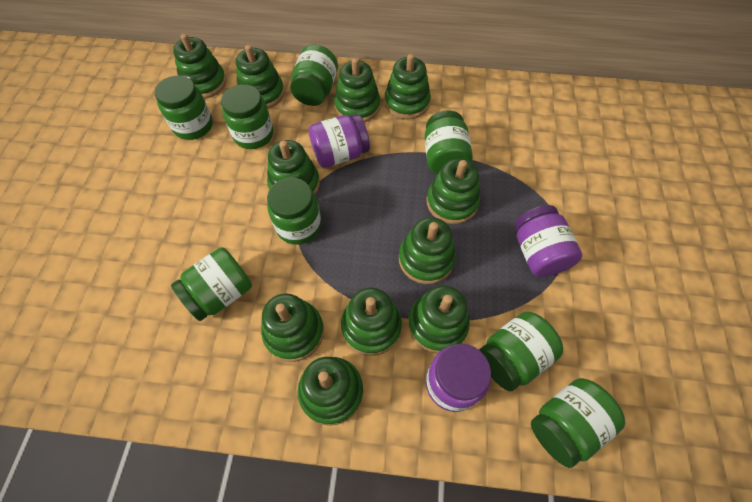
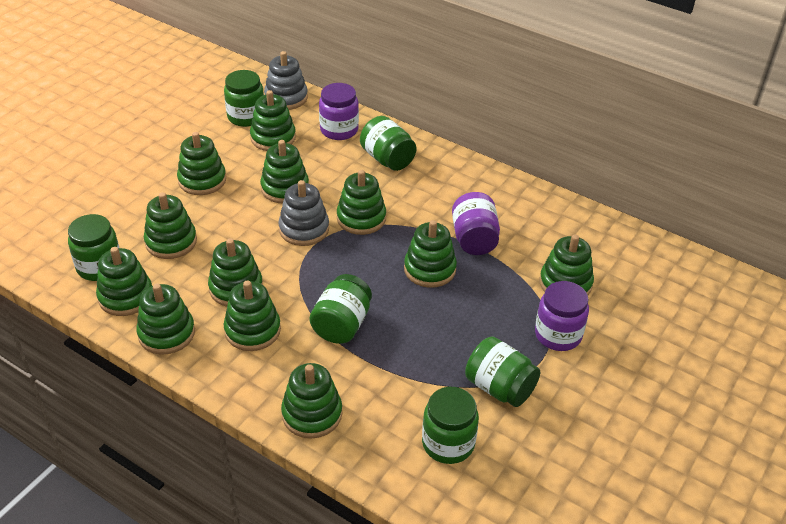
green jar: 8 -> 6
green stacking toy: 11 -> 12
grey stacking toy: 0 -> 2

